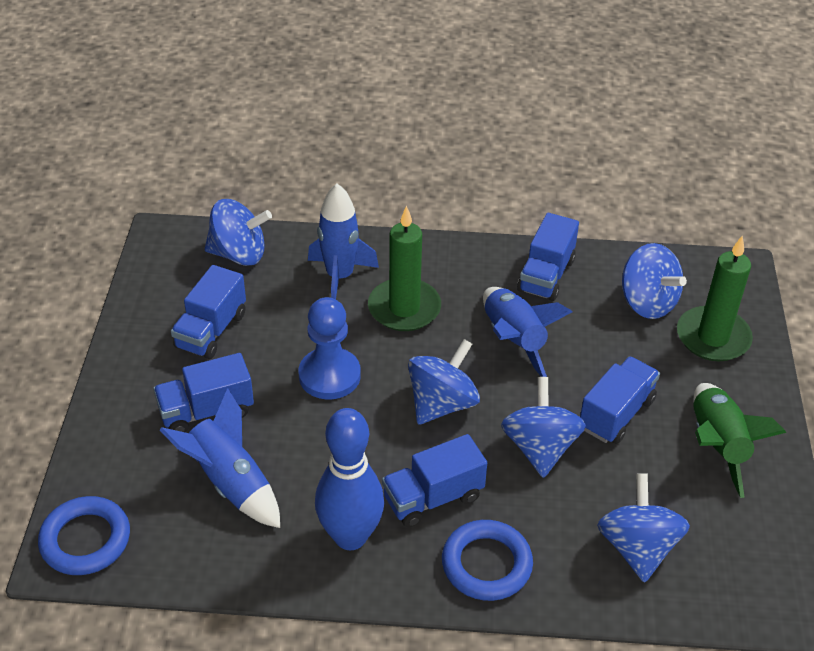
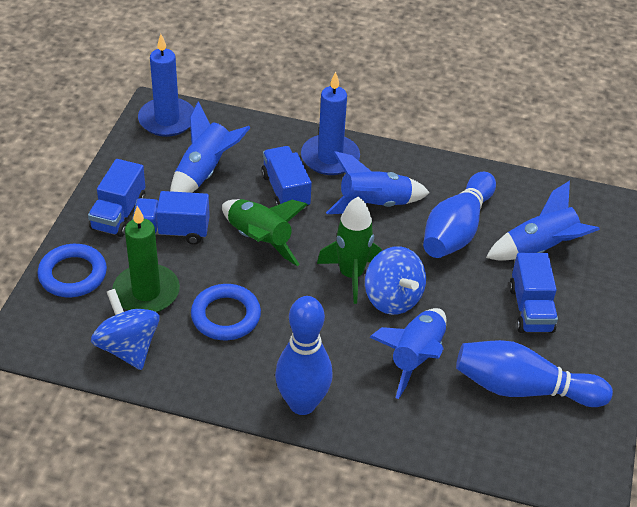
blue bowling pin: 1 -> 3
blue candle: 0 -> 2
blue pawn: 1 -> 0
blue rocket: 3 -> 4
blue spinning top: 5 -> 2
blue truck: 5 -> 4
green candle: 2 -> 1
green rocket: 1 -> 2

